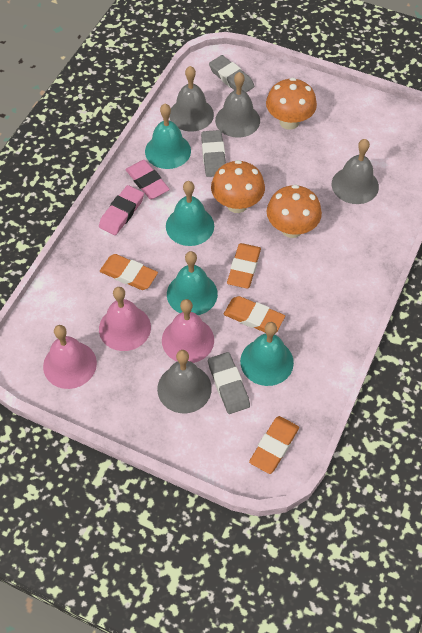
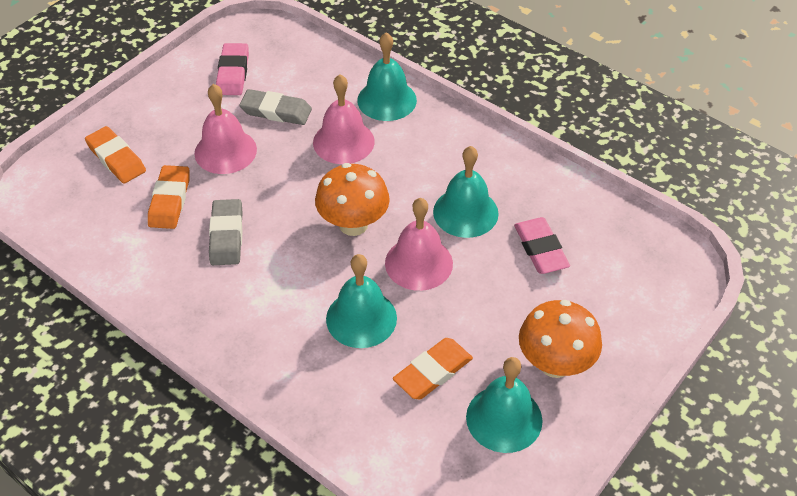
grey bell: 4 -> 0
grey eraser: 3 -> 2
orange eraser: 4 -> 3
orange mushroom: 3 -> 2

